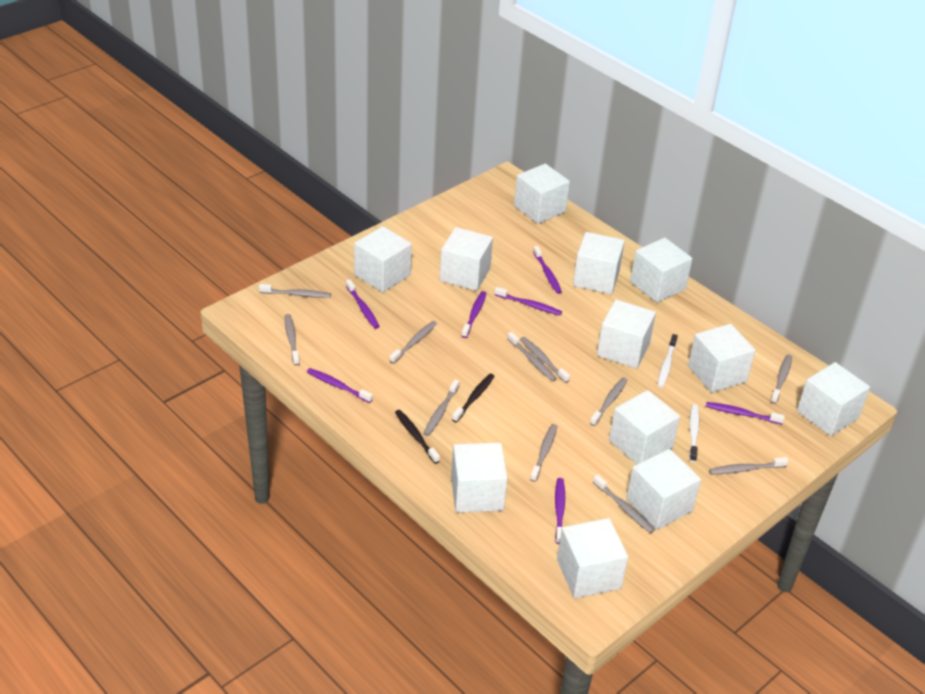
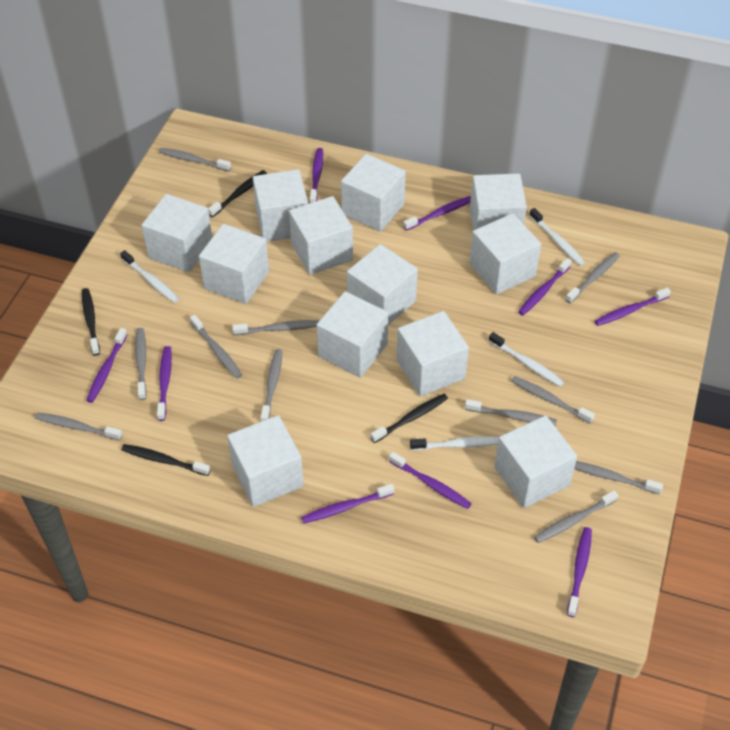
black toothbrush: 2 -> 4
purple toothbrush: 7 -> 9
white toothbrush: 2 -> 4

